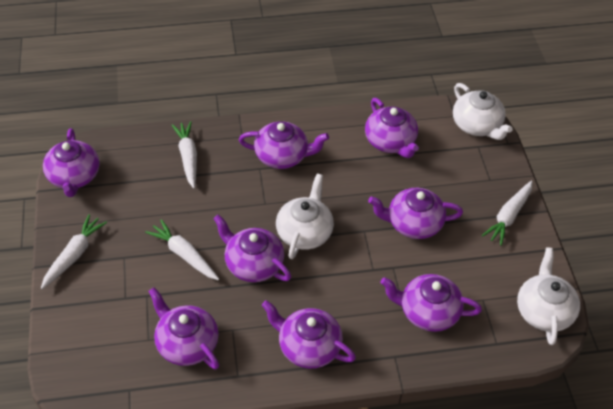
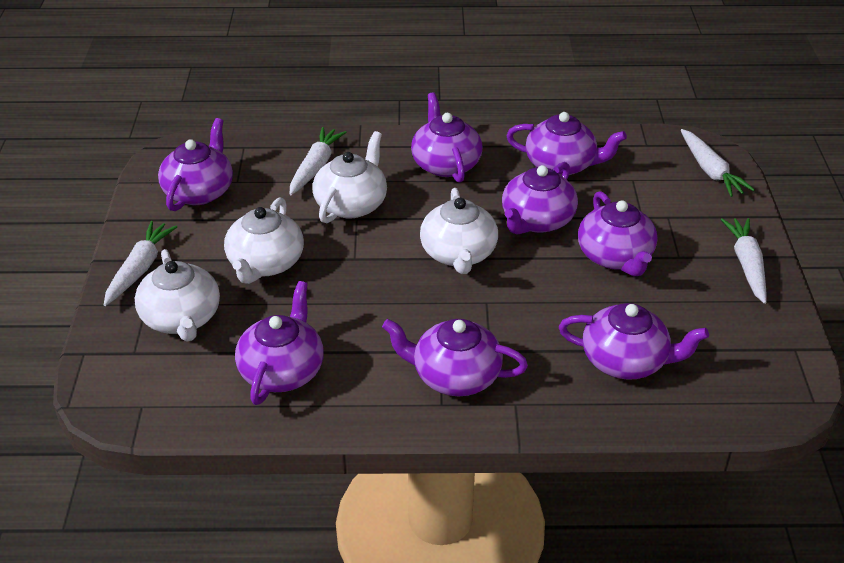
white teapot: 3 -> 4

